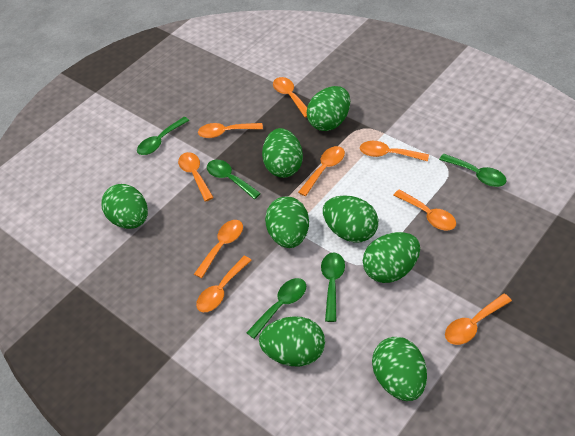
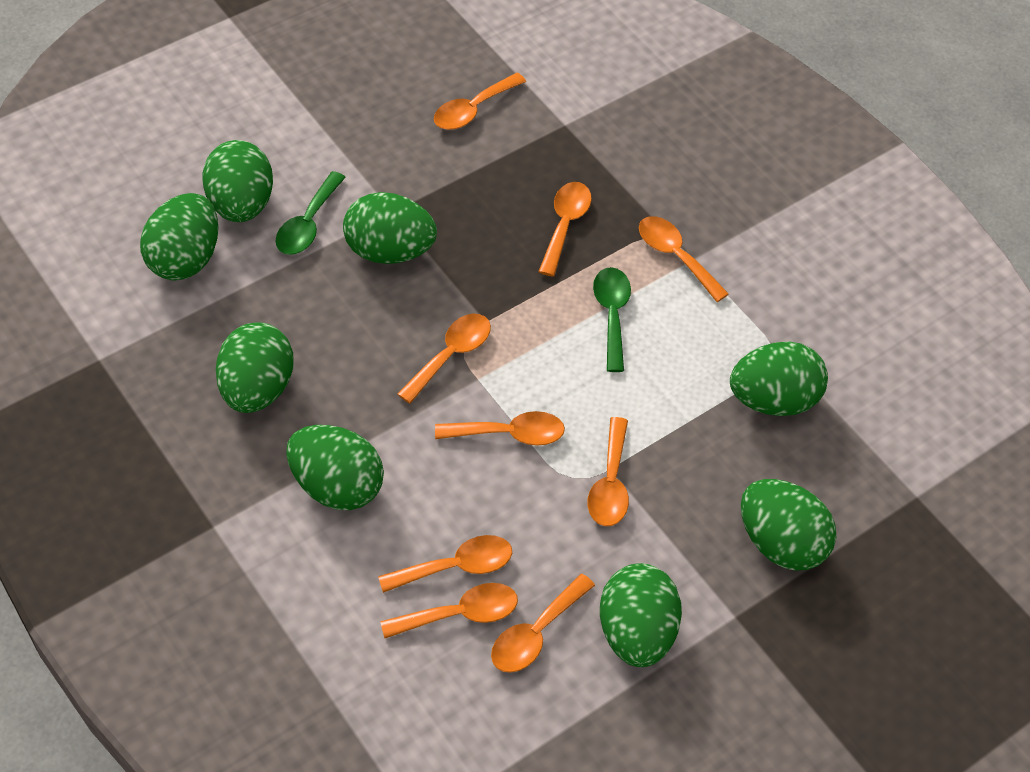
green spoon: 5 -> 2

